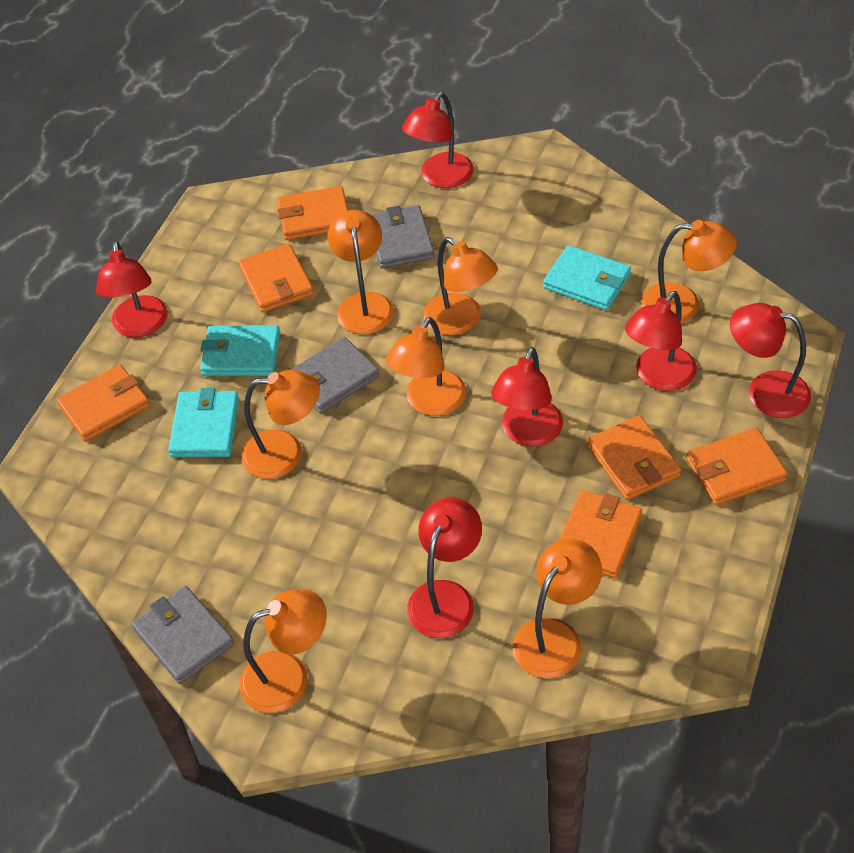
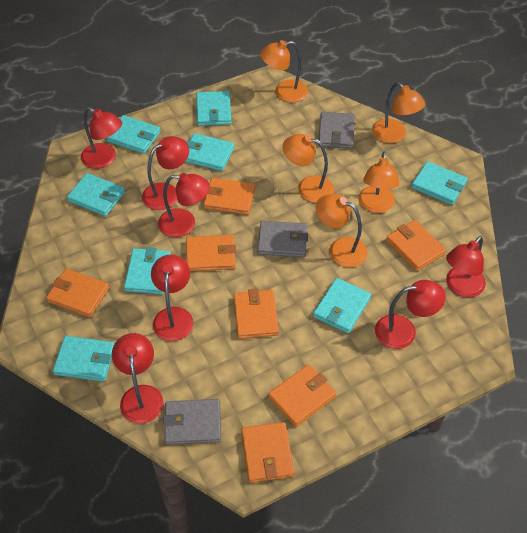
orange lamp: 7 -> 5
orange wallet: 6 -> 7
red lamp: 6 -> 7
turquoise wallet: 3 -> 8

